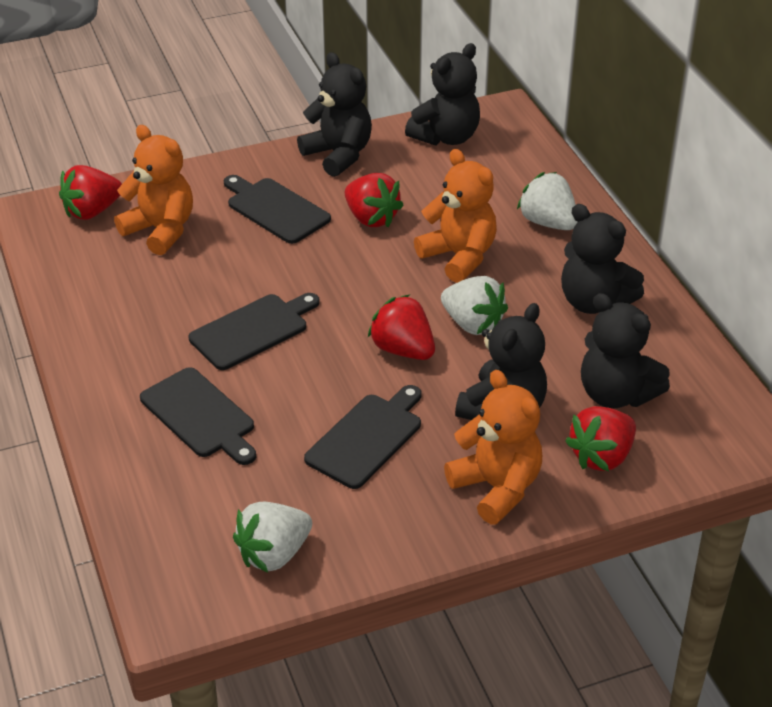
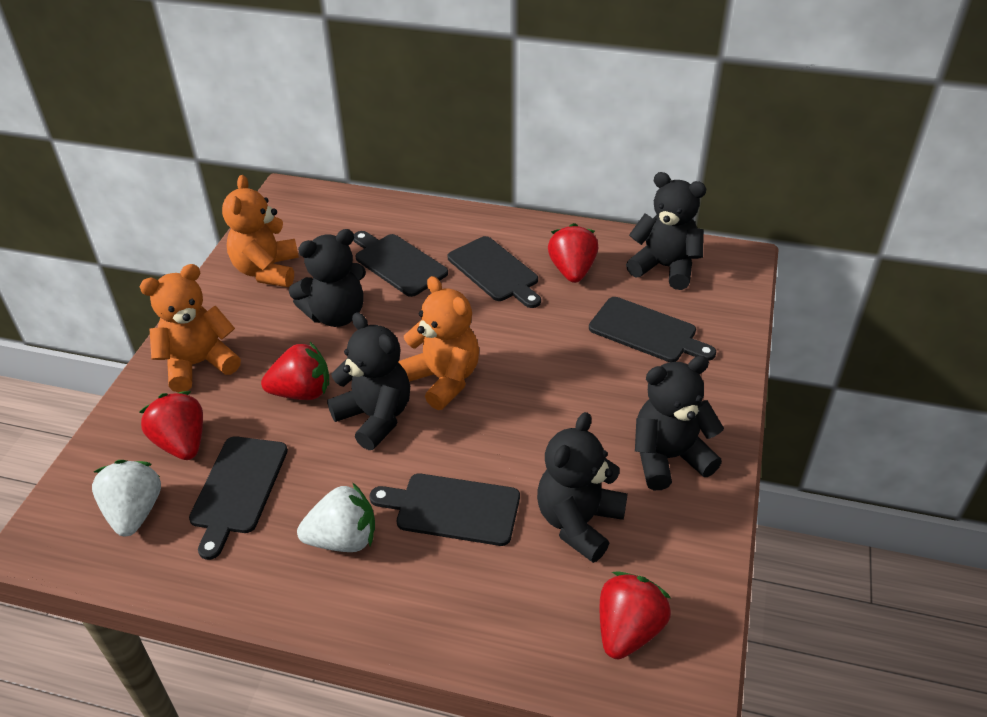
black cutting board: 4 -> 5
white strawberry: 3 -> 2

